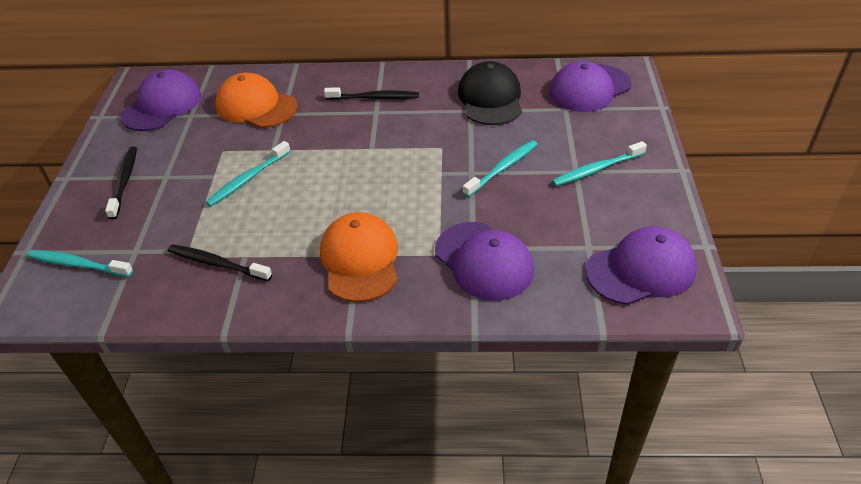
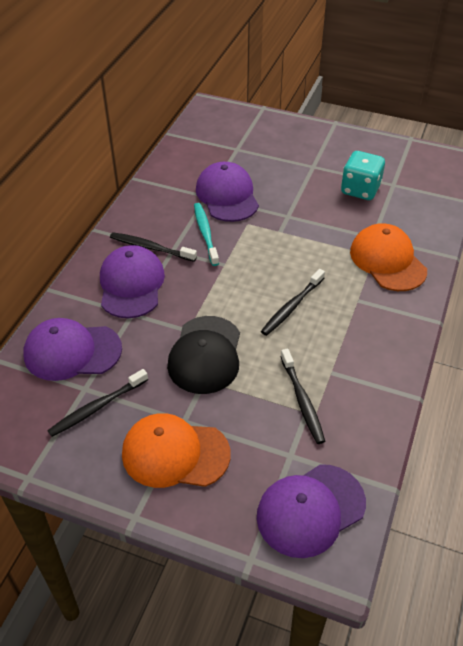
black toothbrush: 3 -> 4
turquoise dice: 0 -> 1
turquoise toothbrush: 4 -> 1

